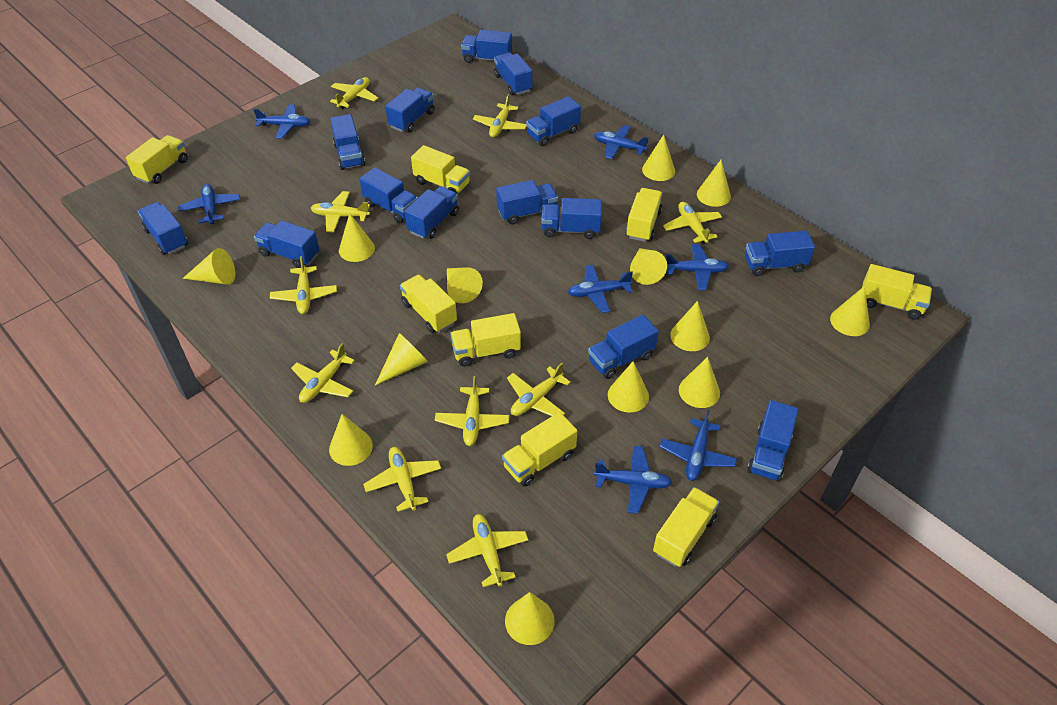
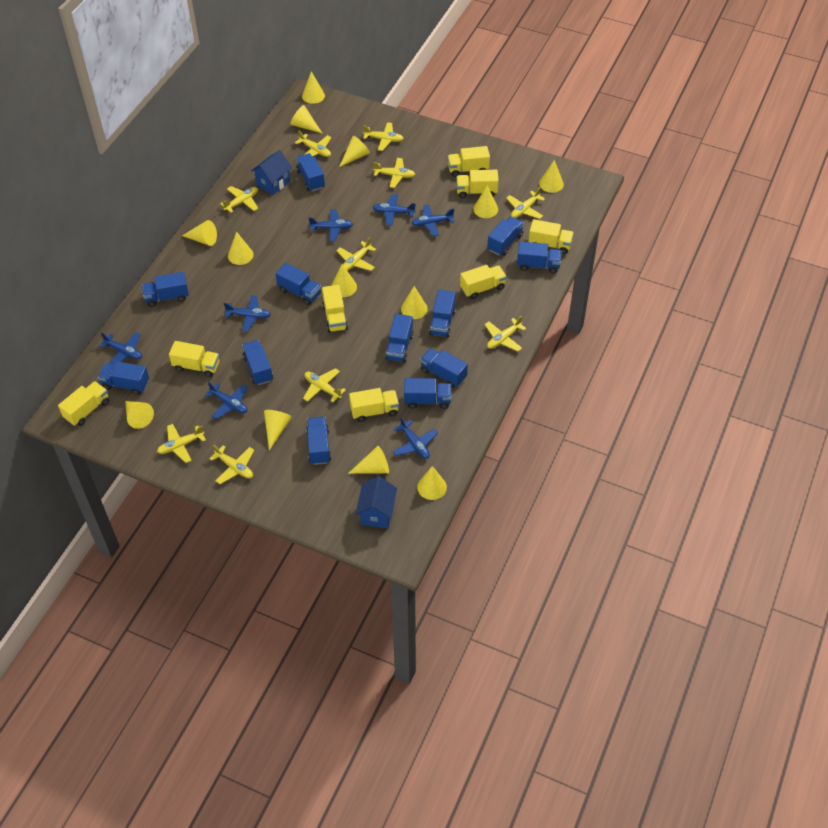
blue house: 0 -> 2
blue truck: 14 -> 12

